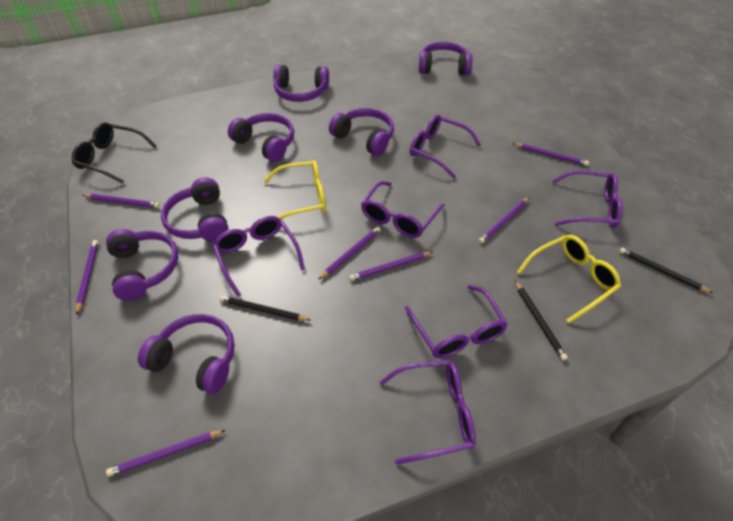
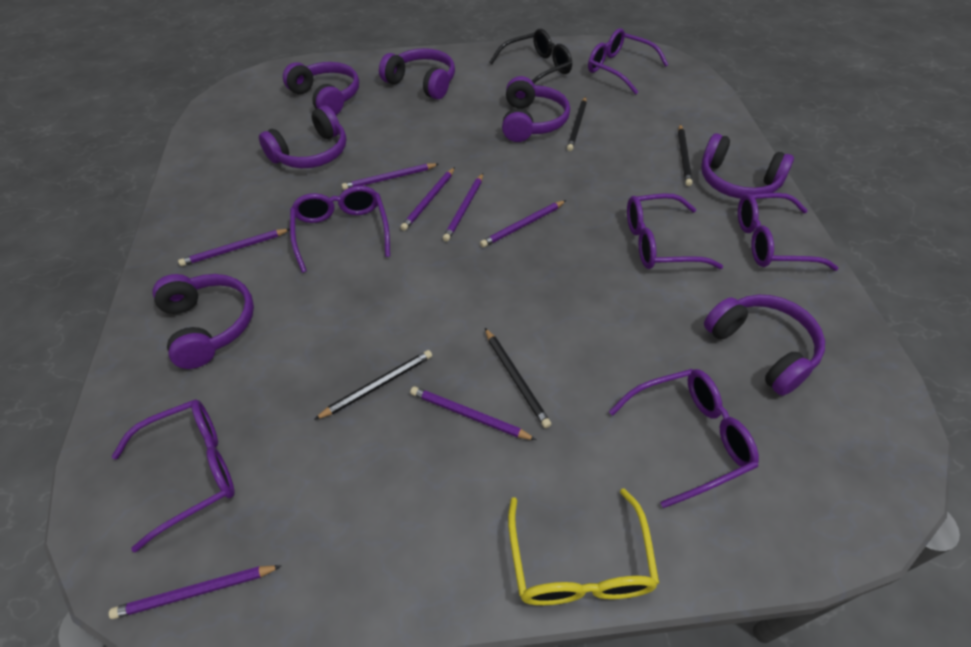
black pencil: 3 -> 4
yellow glasses: 2 -> 1

